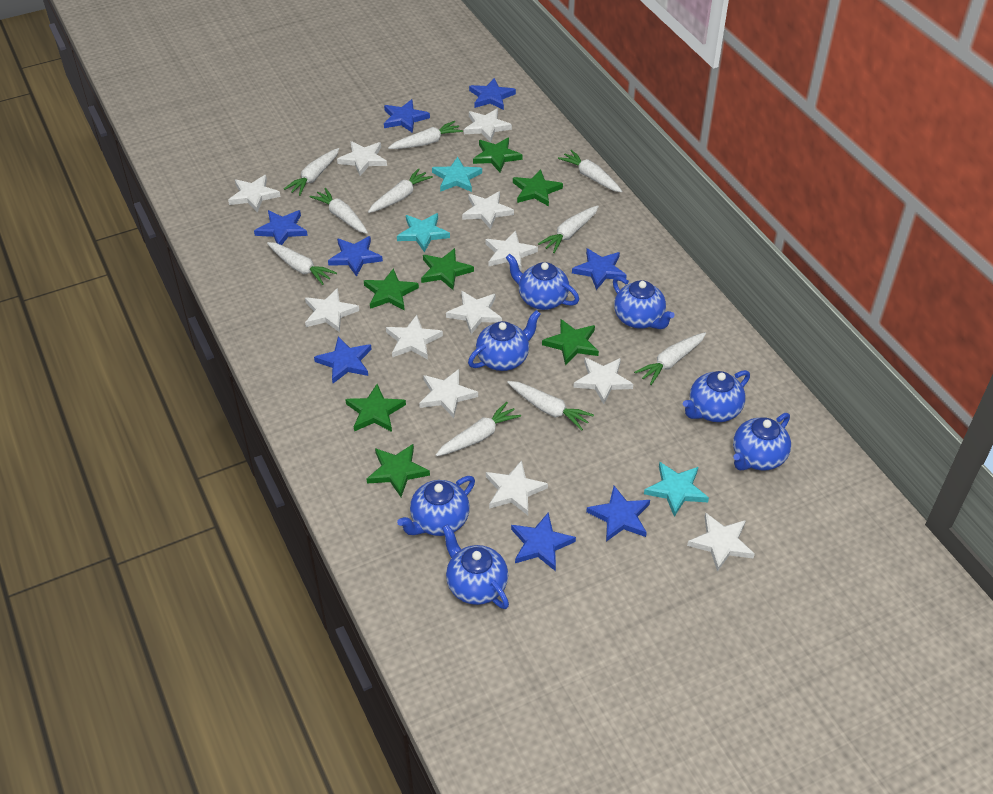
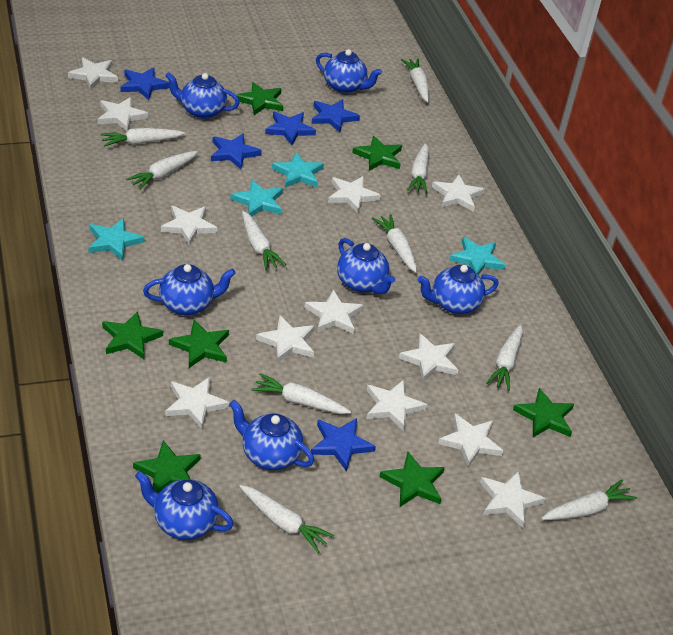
blue star: 8 -> 5
turquoise star: 3 -> 4

